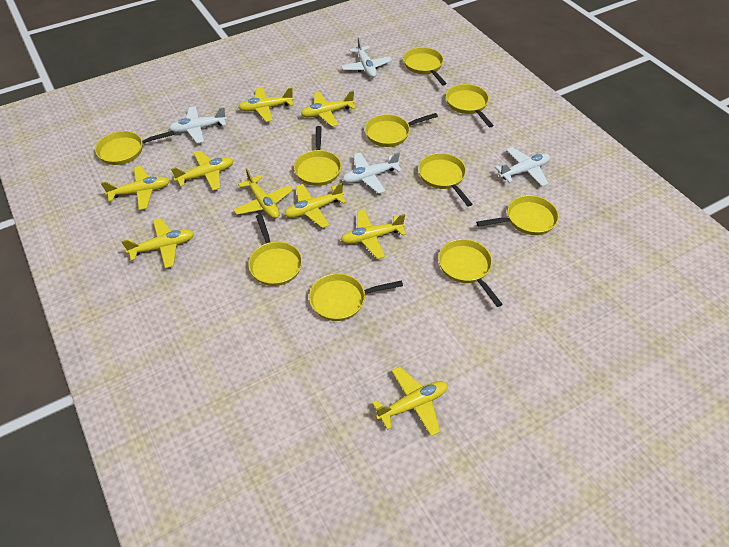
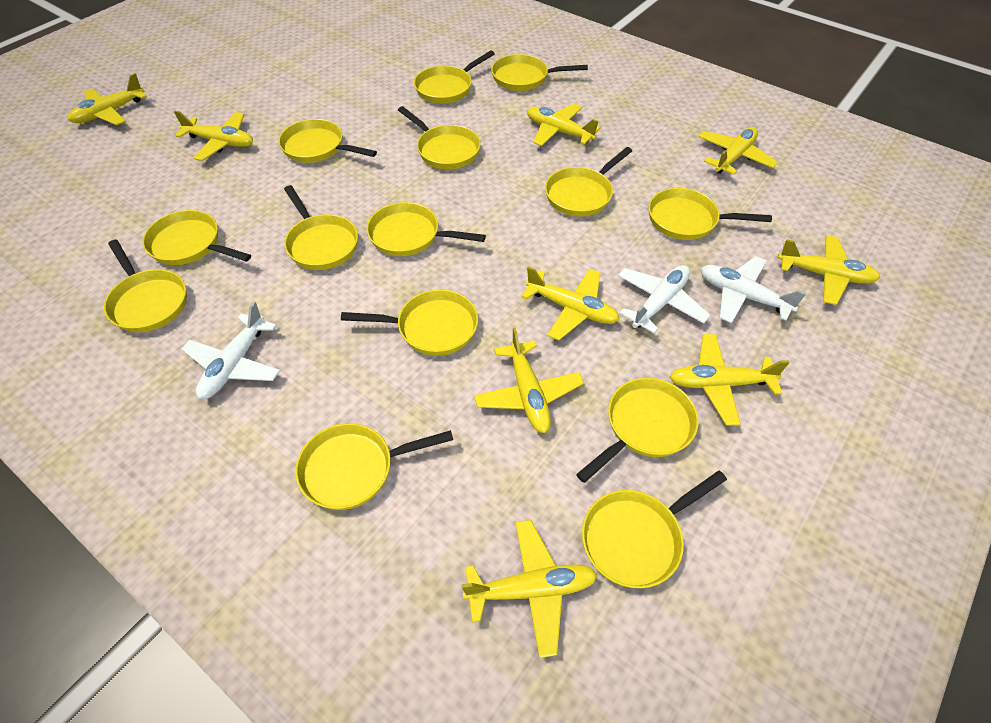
white plane: 4 -> 3
yellow pan: 10 -> 14

